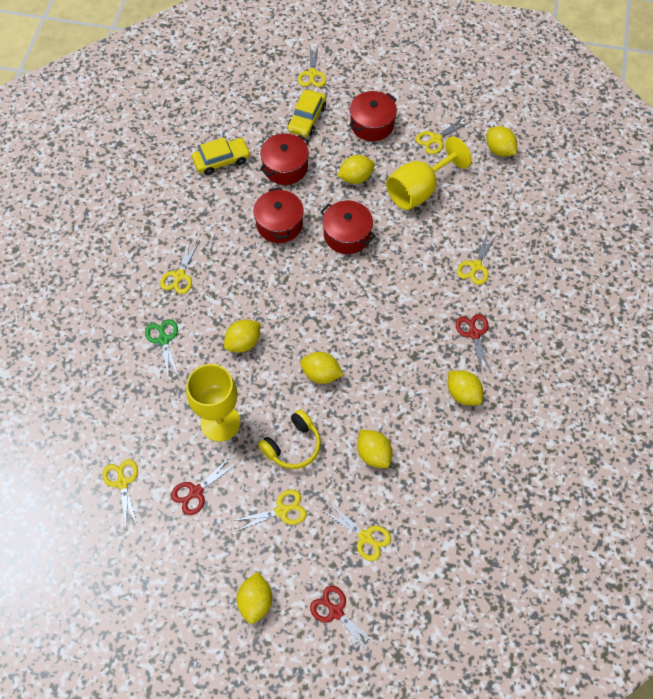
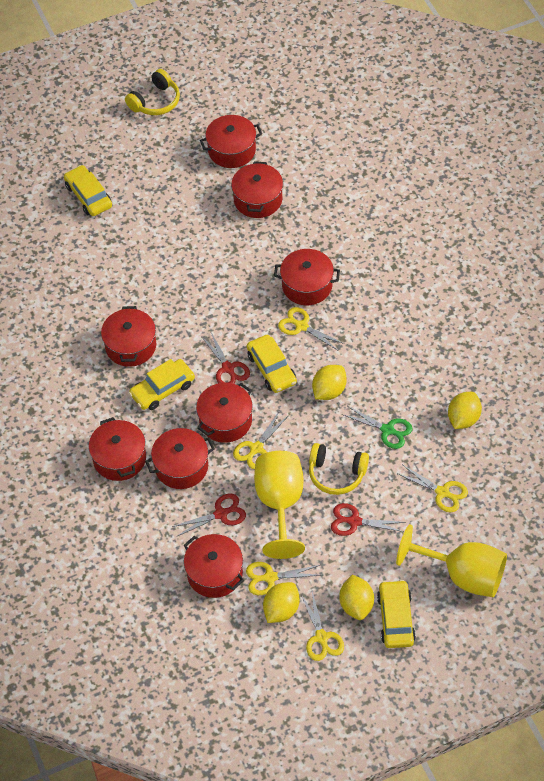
red pot: 4 -> 8
yellow car: 2 -> 4
yellow headphones: 1 -> 2
yellow lemon: 7 -> 4
yellow scissors: 7 -> 5

